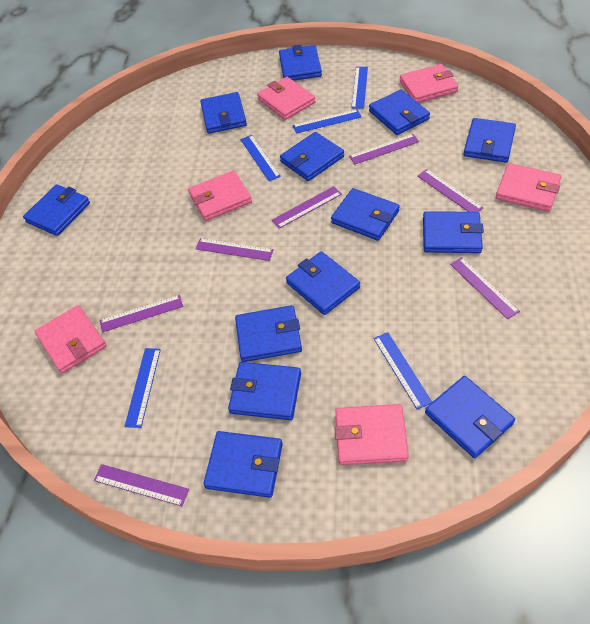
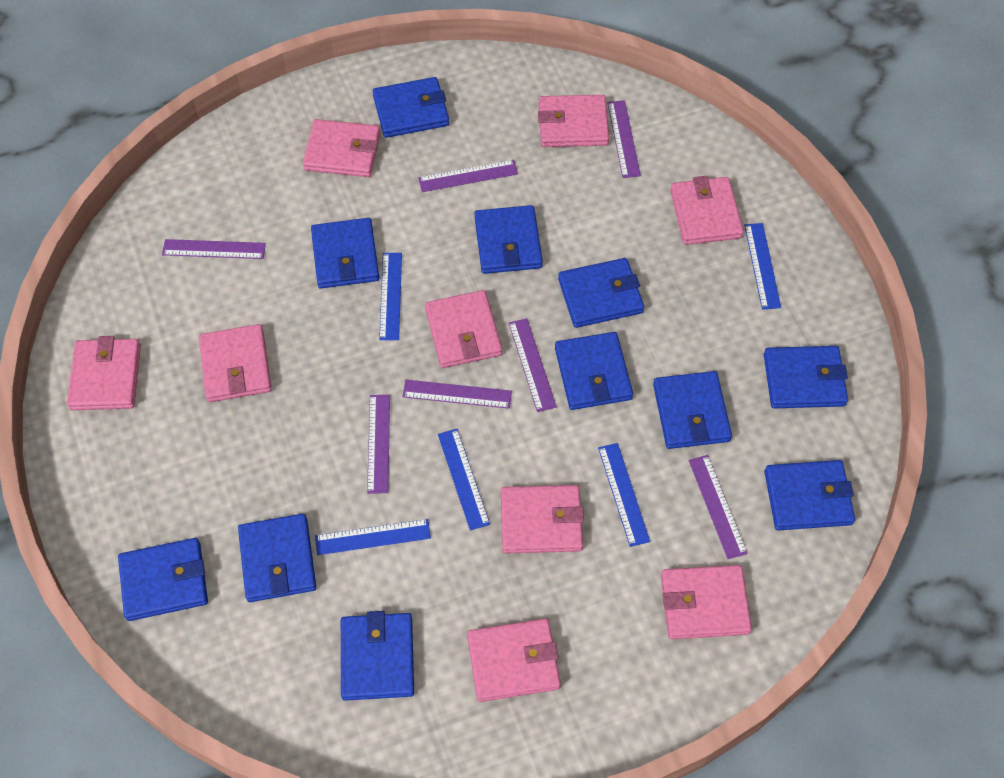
blue wallet: 13 -> 11
pink wallet: 6 -> 9

